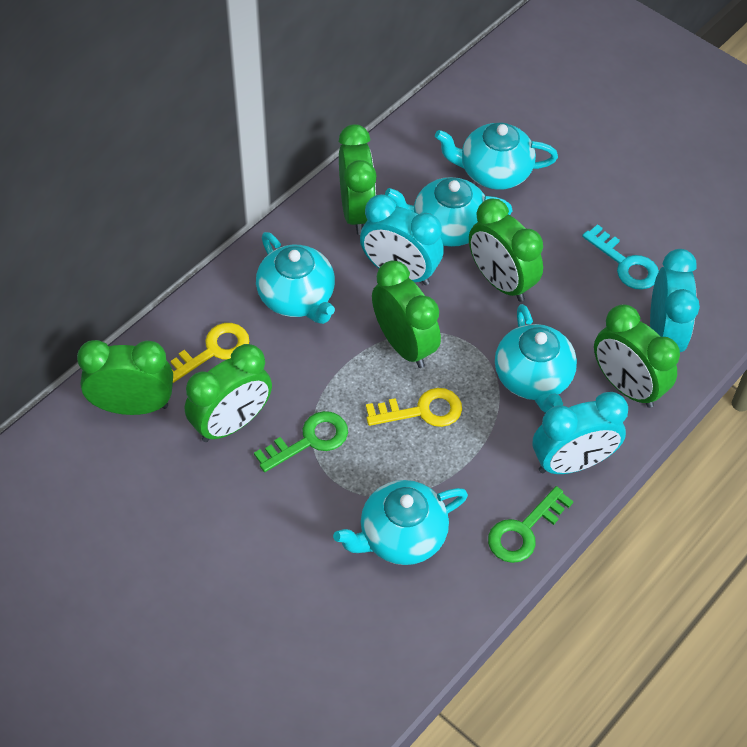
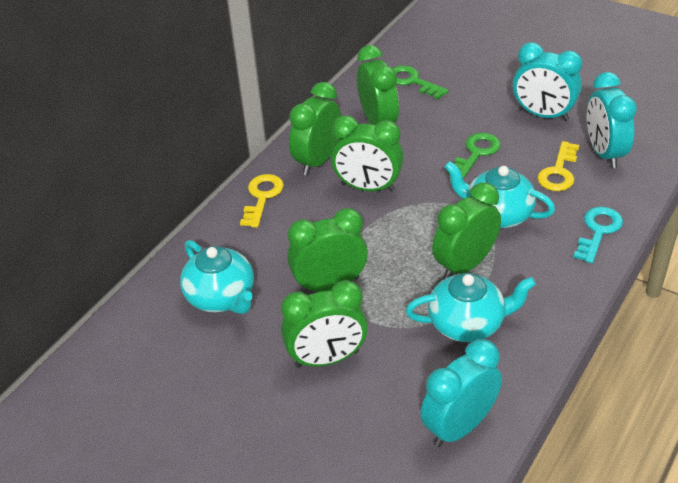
turquoise teapot: 5 -> 3

